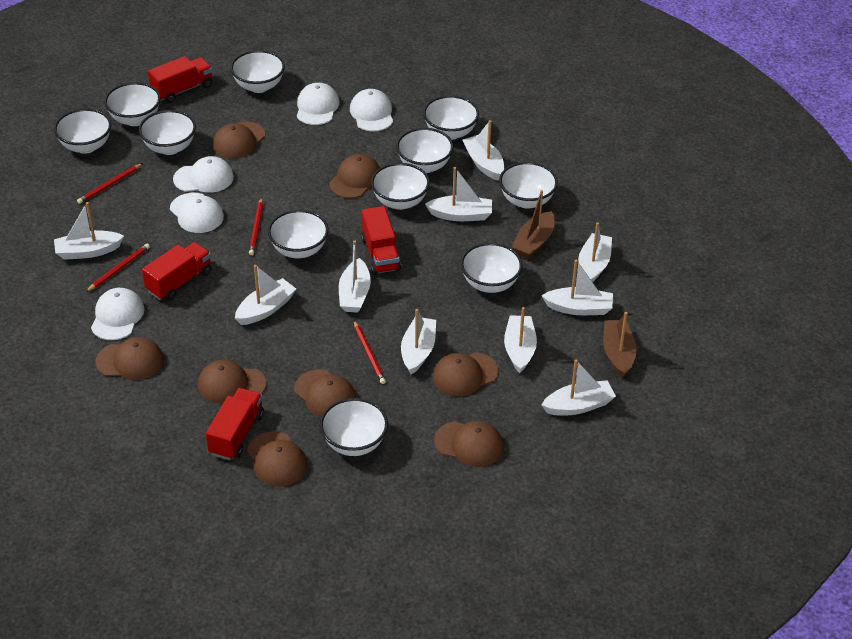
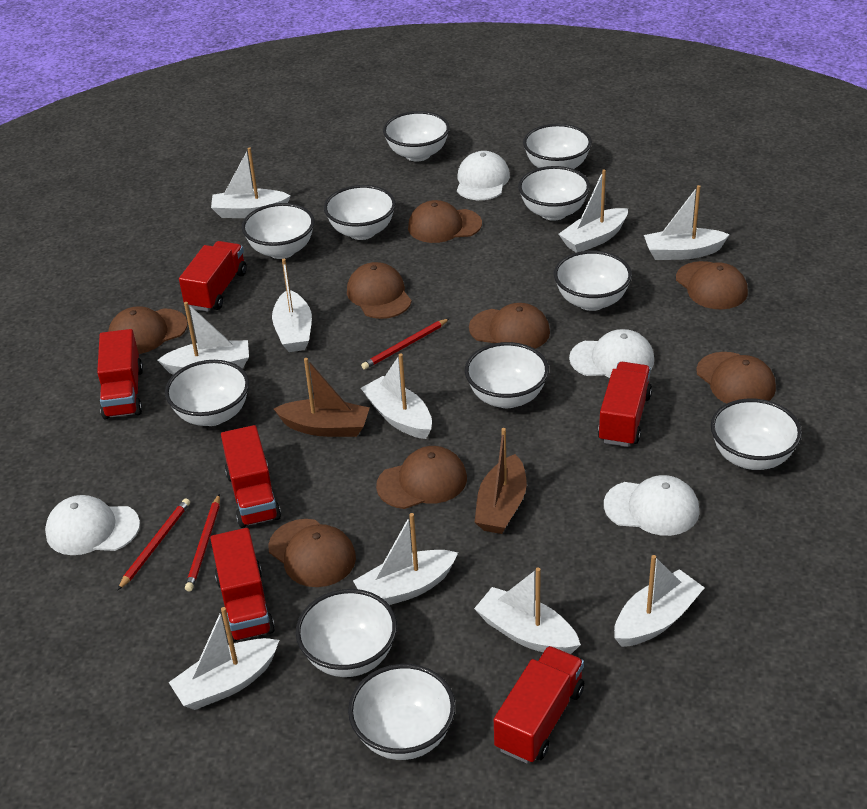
red pencil: 4 -> 3
red truck: 4 -> 6
white cap: 5 -> 4

